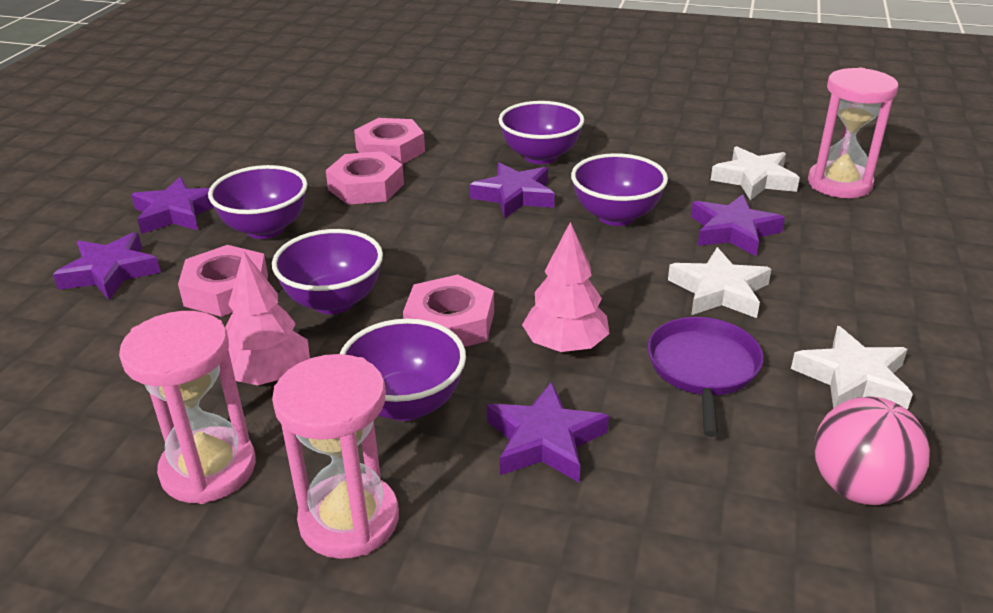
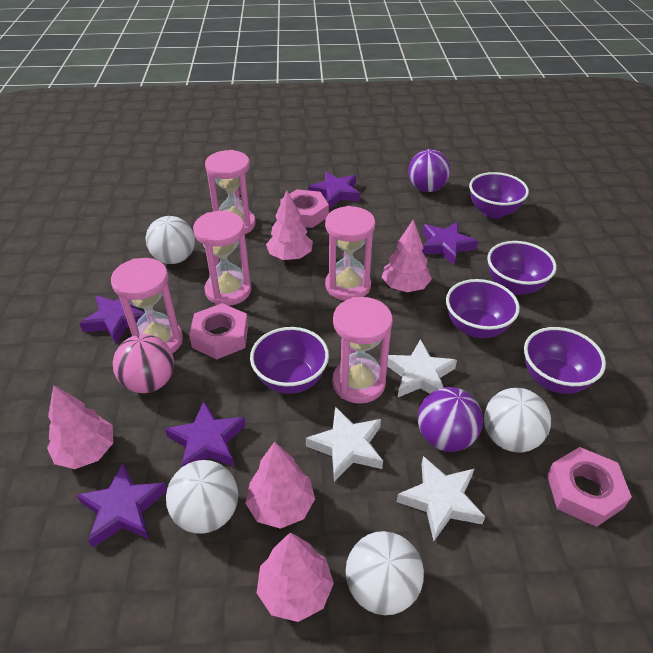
pink hourglass: 3 -> 5
pink nut: 4 -> 3
pink tree: 2 -> 5
purple ball: 0 -> 2
purple pan: 1 -> 0
white ball: 0 -> 4

